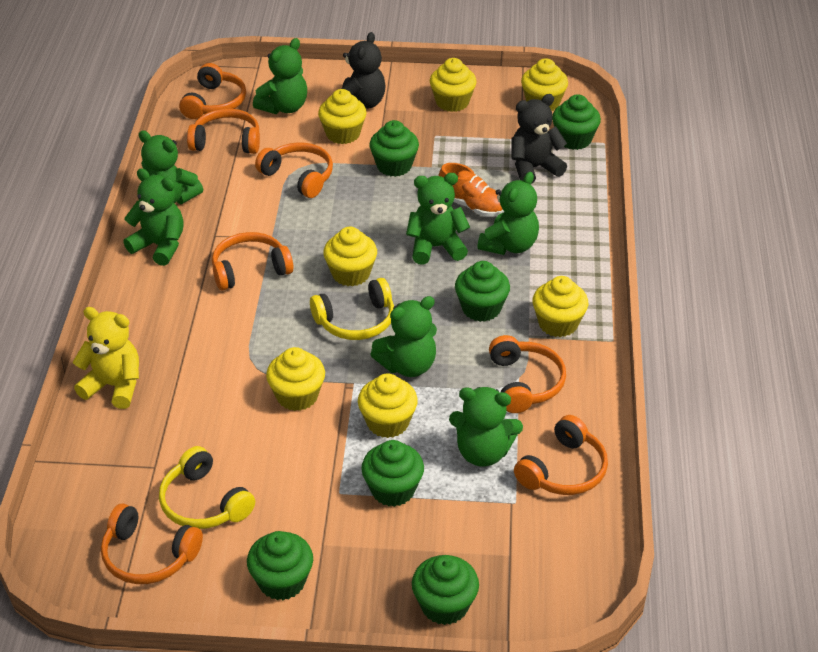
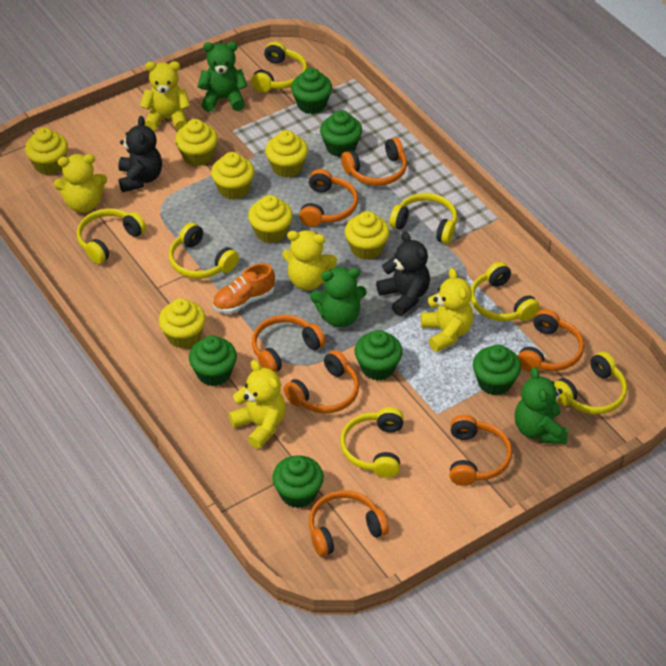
green teddy bear: 7 -> 3
yellow headphones: 2 -> 7
yellow teddy bear: 1 -> 5

